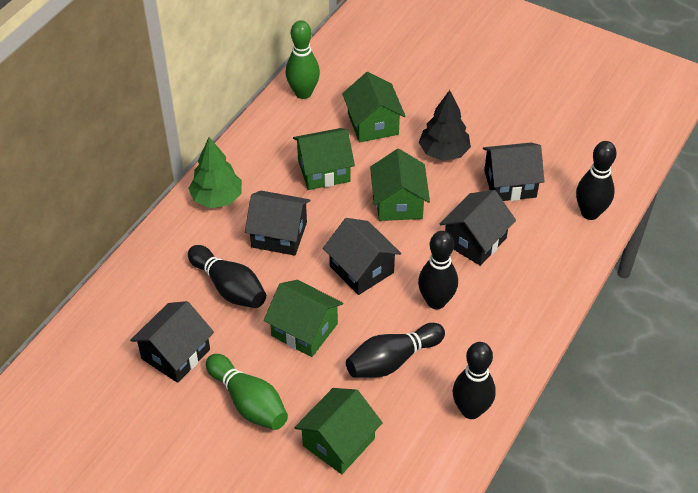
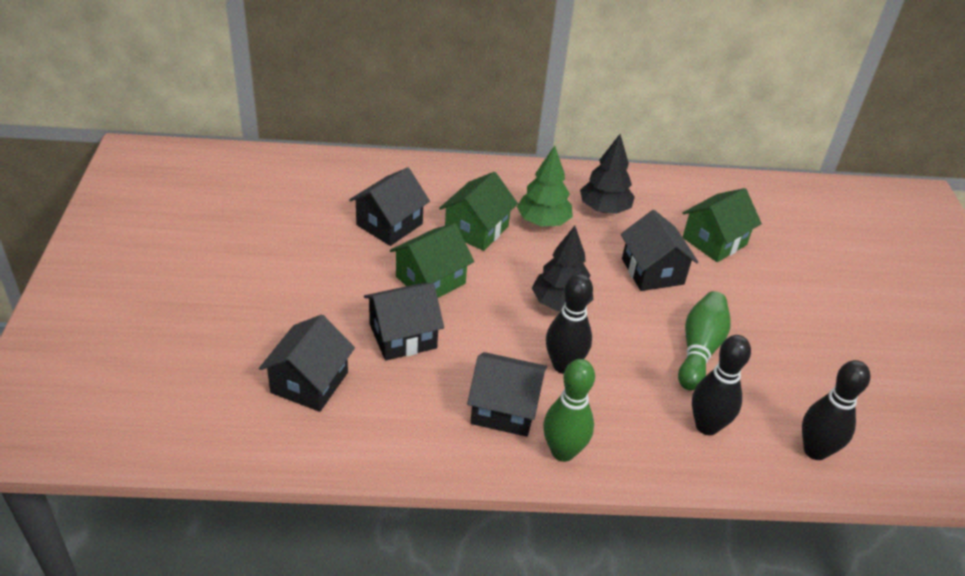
black bowling pin: 5 -> 3
black tree: 1 -> 2
green house: 5 -> 3

